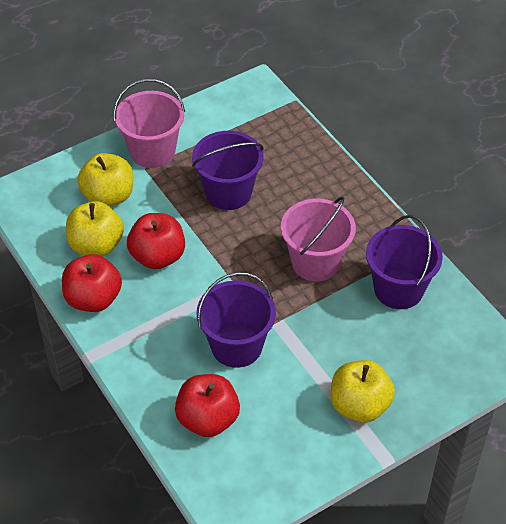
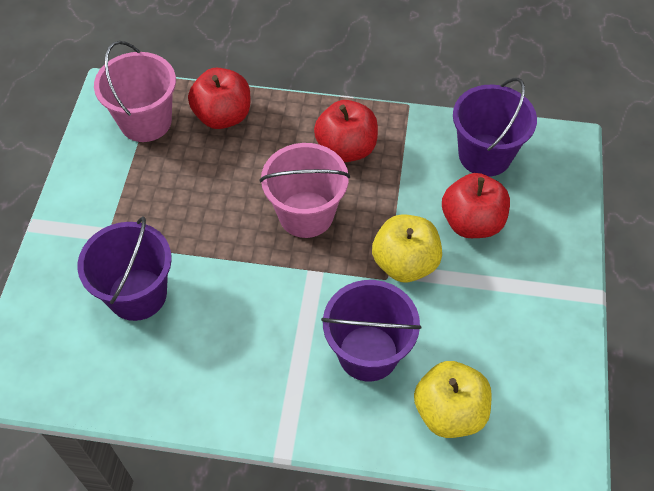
yellow apple: 3 -> 2

